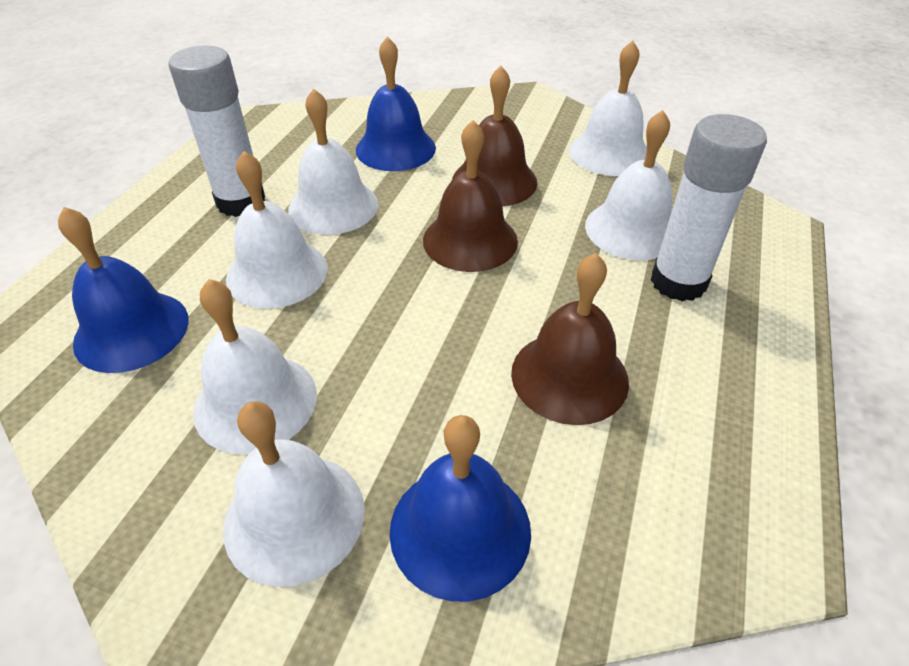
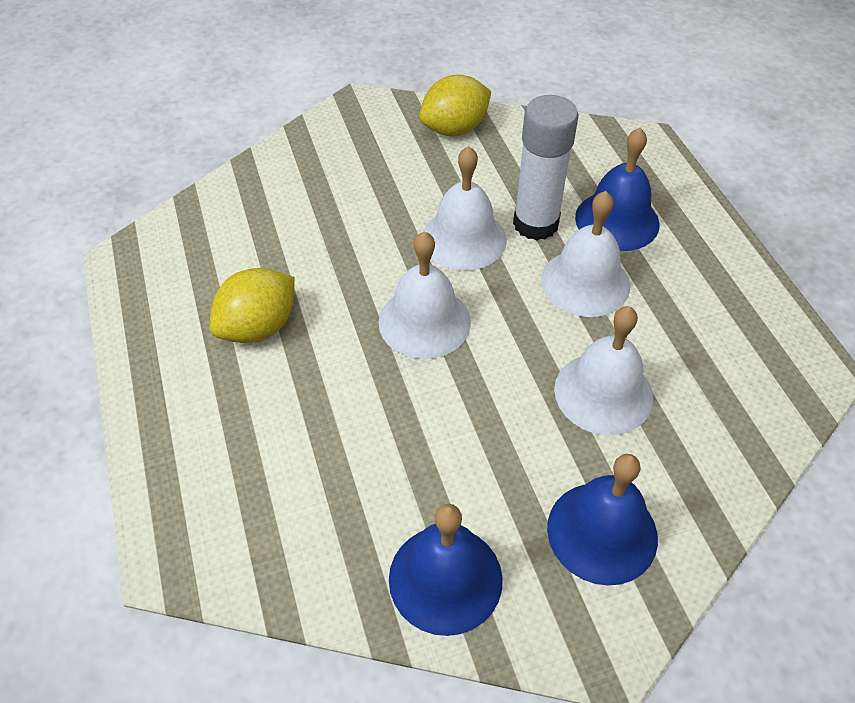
brown bell: 3 -> 0
white bell: 6 -> 4
white glue stick: 2 -> 1
yellow lemon: 0 -> 2

